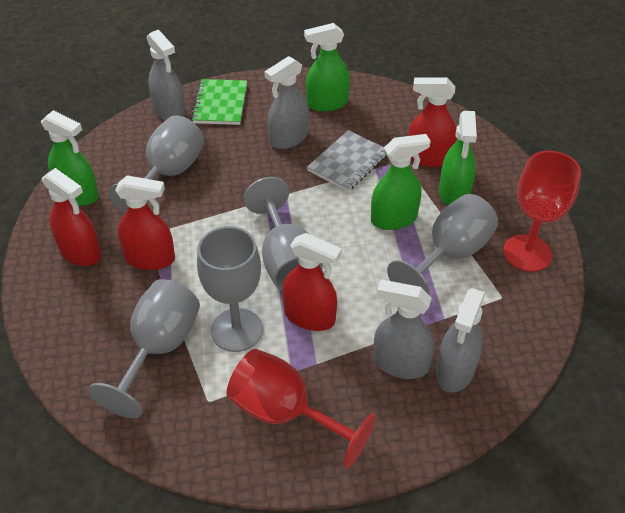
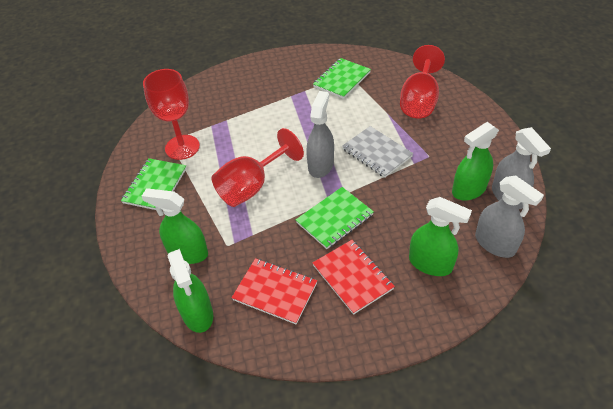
green notebook: 1 -> 3
grey goblet: 5 -> 0
grey spray bottle: 4 -> 3
red goblet: 2 -> 3
red notebook: 0 -> 2
red spray bottle: 4 -> 0

